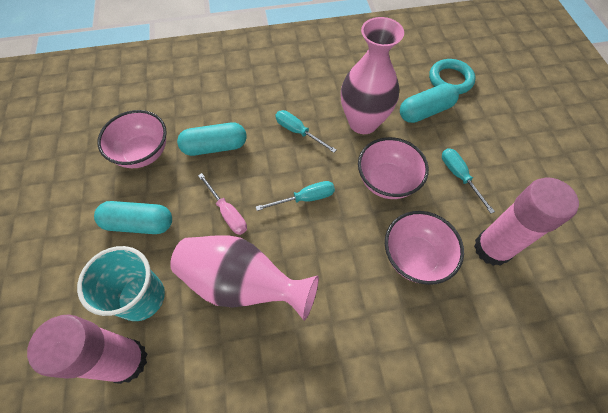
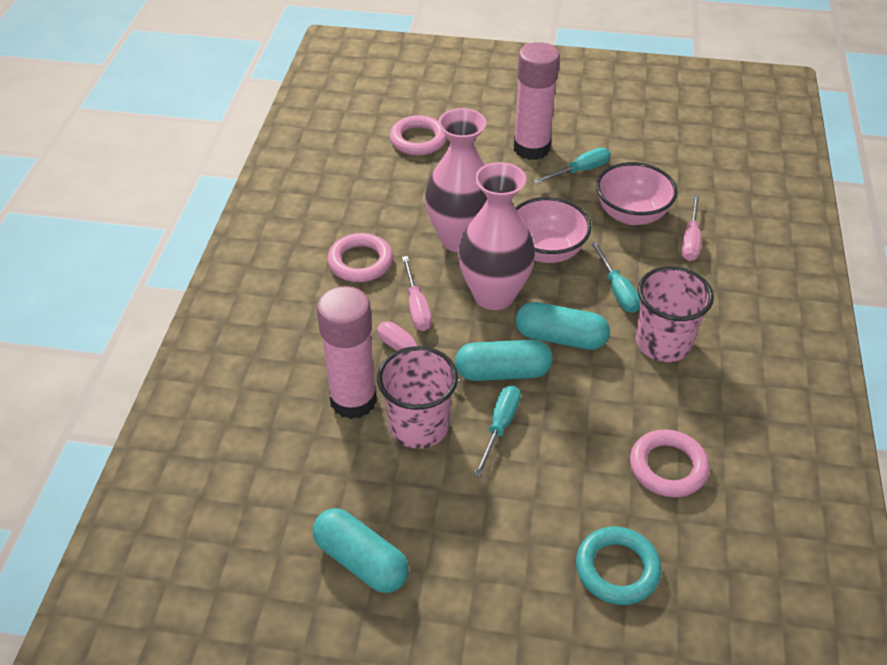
pink bowl: 3 -> 2
pink cup: 0 -> 2
pink ring: 0 -> 3
pink screwdriver: 1 -> 3
turquoise cup: 1 -> 0

